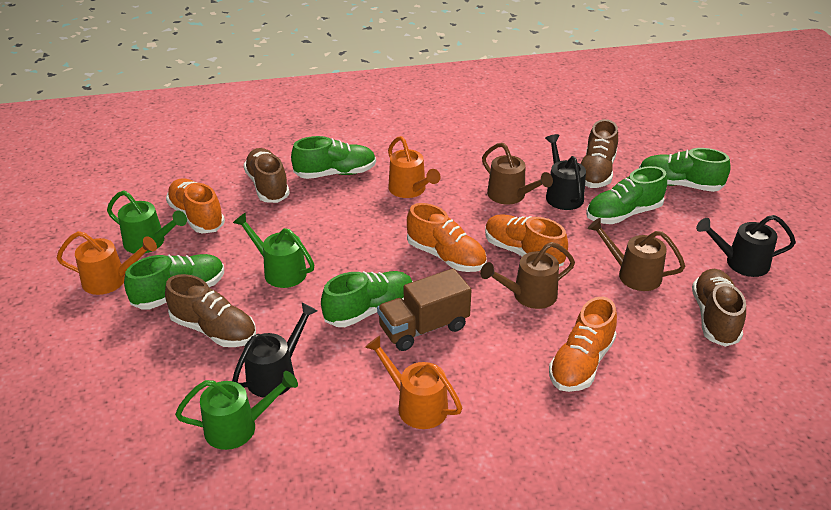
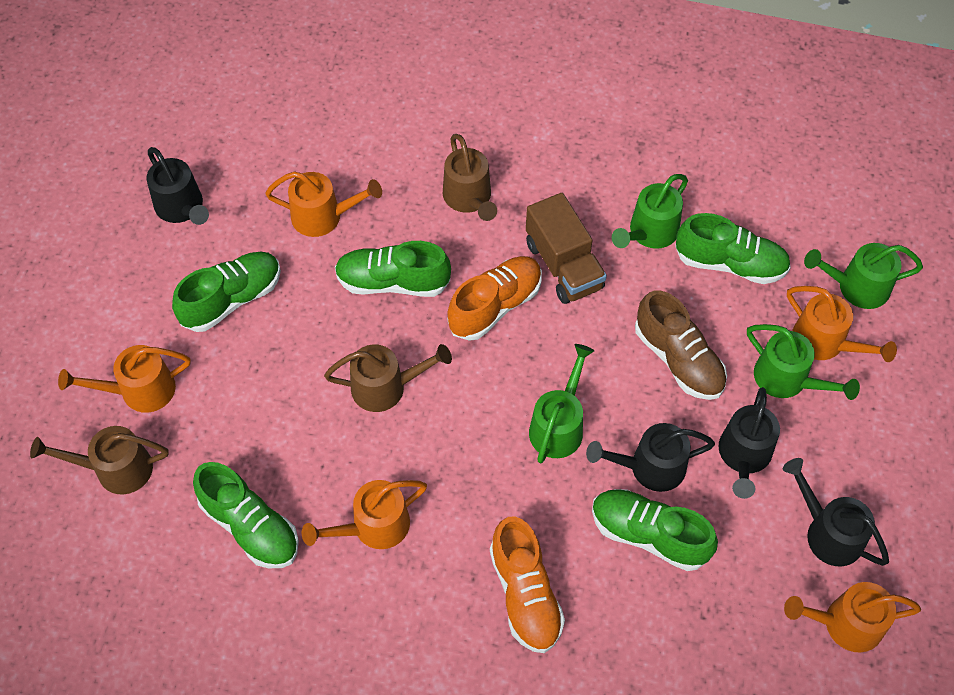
black watering can: 3 -> 4
brown shoe: 4 -> 1
green watering can: 3 -> 4
orange shoe: 4 -> 2
orange watering can: 3 -> 5

